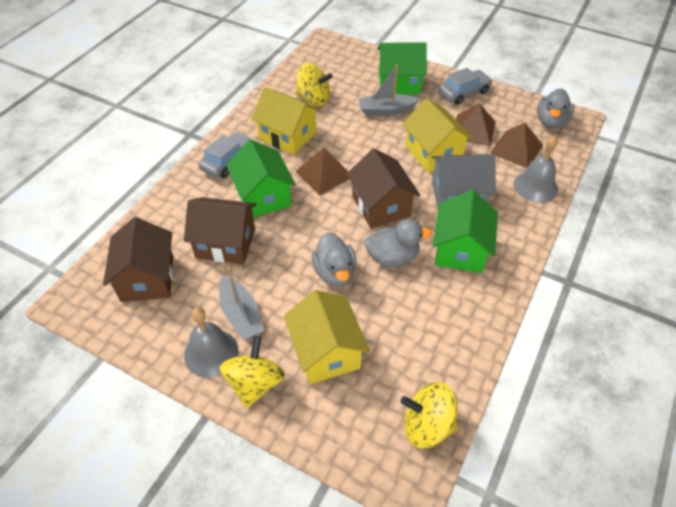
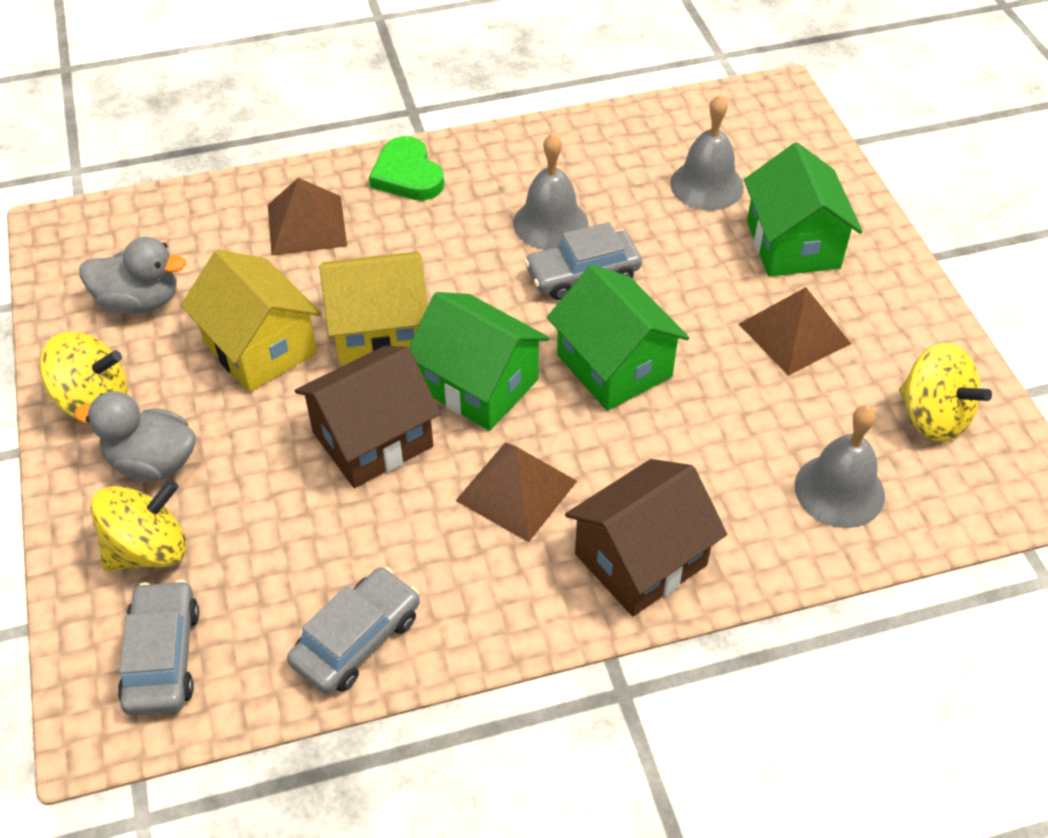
brown house: 3 -> 2
green heart: 0 -> 1
grey bell: 2 -> 3
grey boat: 2 -> 0
grey car: 2 -> 3
grey duck: 3 -> 2
grey house: 1 -> 0
yellow house: 3 -> 2

